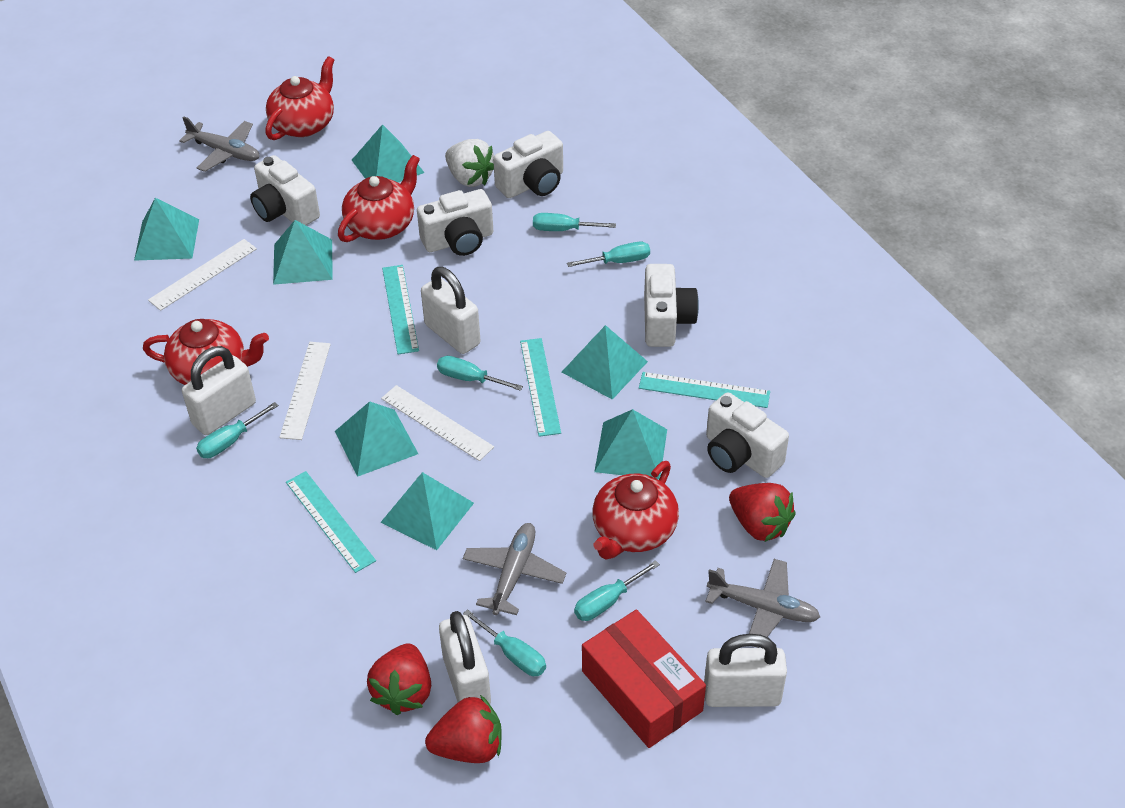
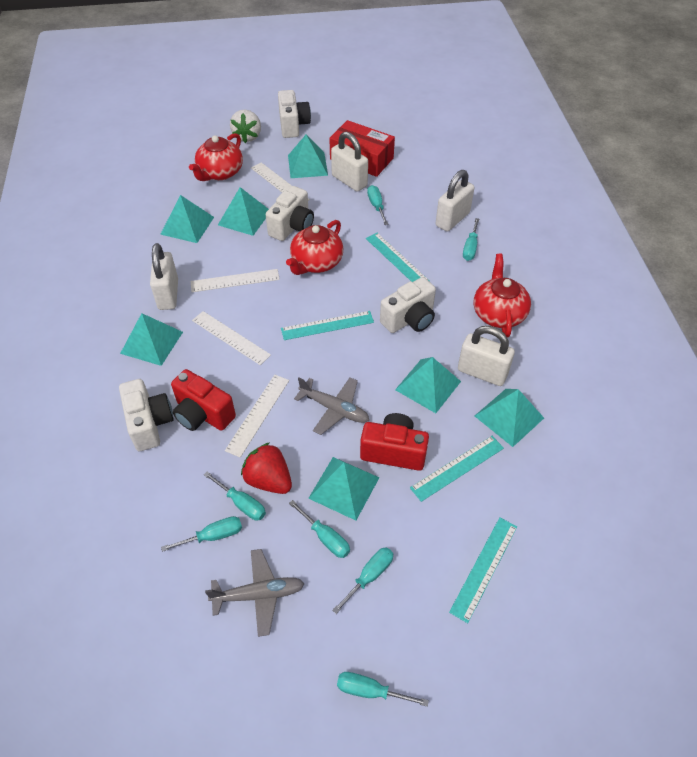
grey plane: 3 -> 2
red camera: 0 -> 2
red strawberry: 3 -> 1
red teapot: 4 -> 3
turquoise screwdriver: 6 -> 7
white camera: 5 -> 4
white ruler: 3 -> 4

